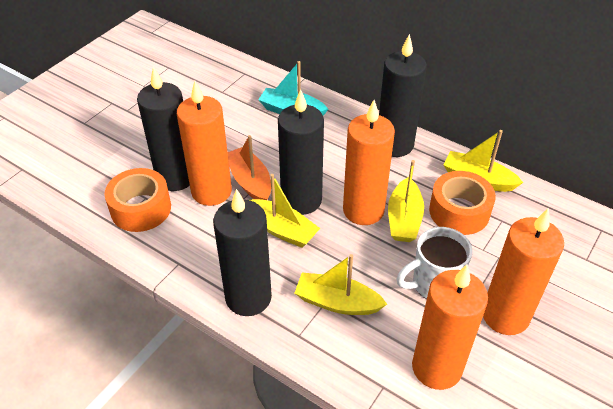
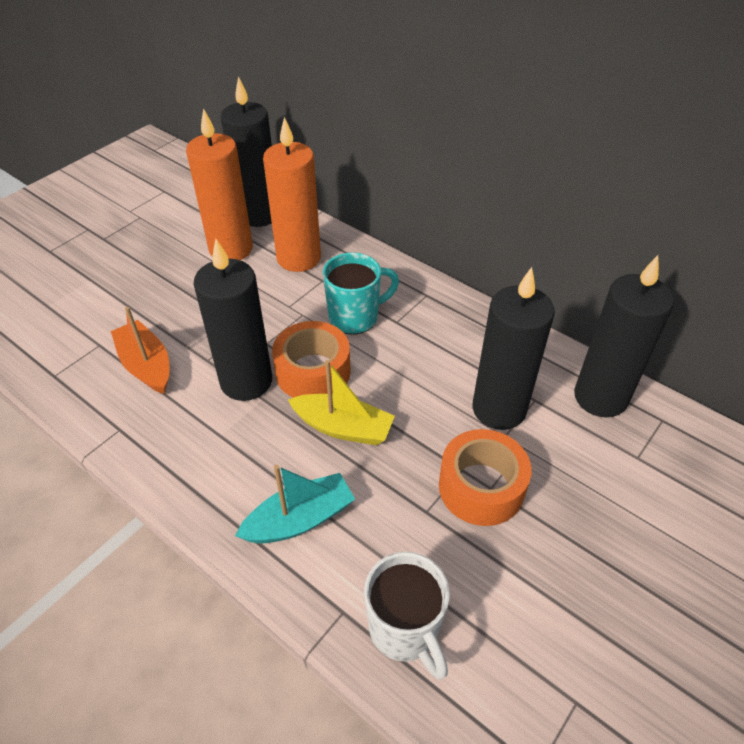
orange candle: 4 -> 2
turquoise mug: 0 -> 1
yellow boat: 4 -> 1

